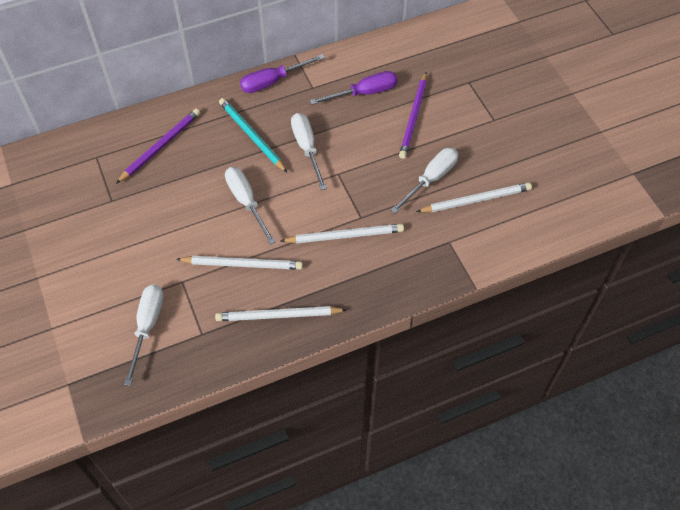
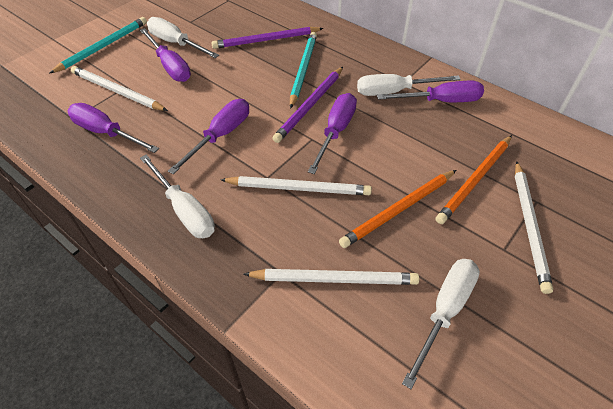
orange pencil: 0 -> 2
purple screwdriver: 2 -> 5
turquoise pencil: 1 -> 2

